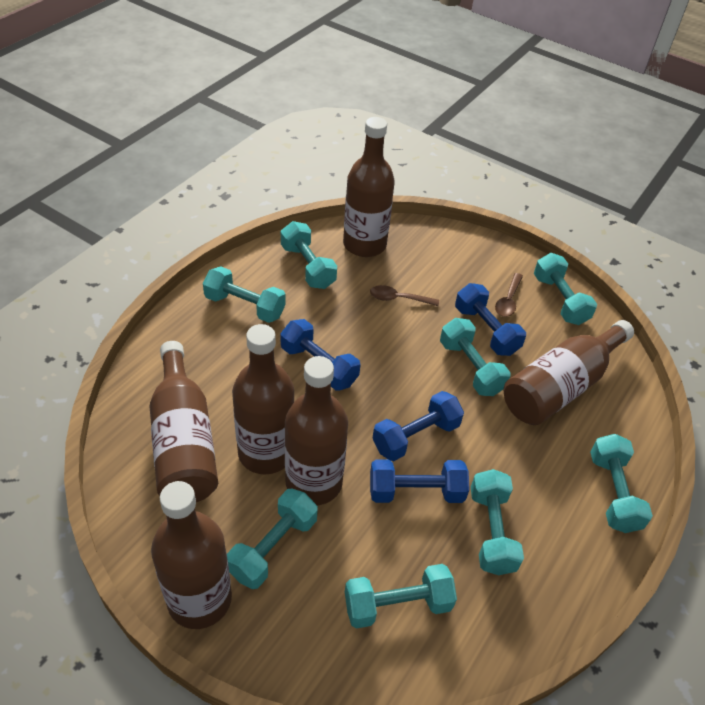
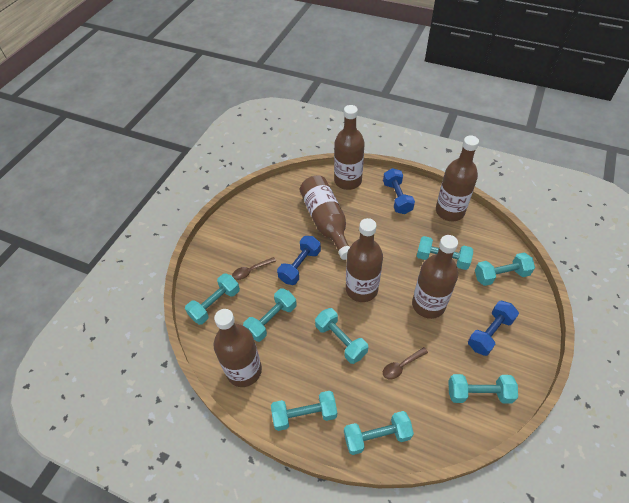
blue dumbbell: 4 -> 3

